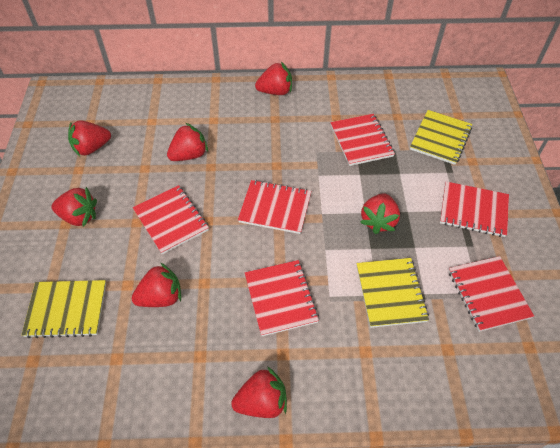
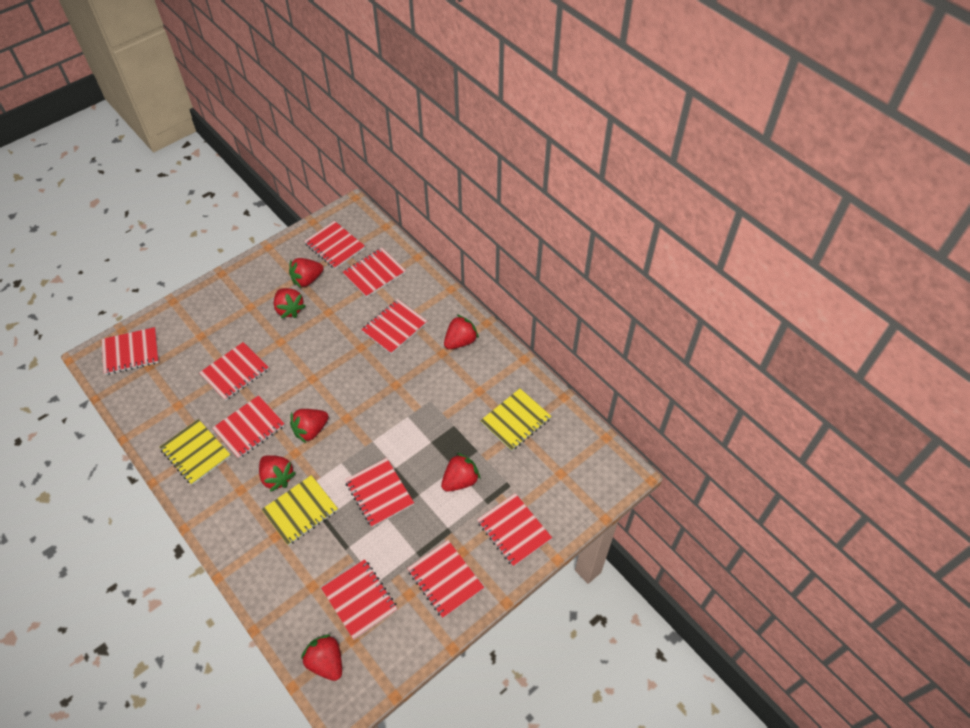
red notebook: 6 -> 10

